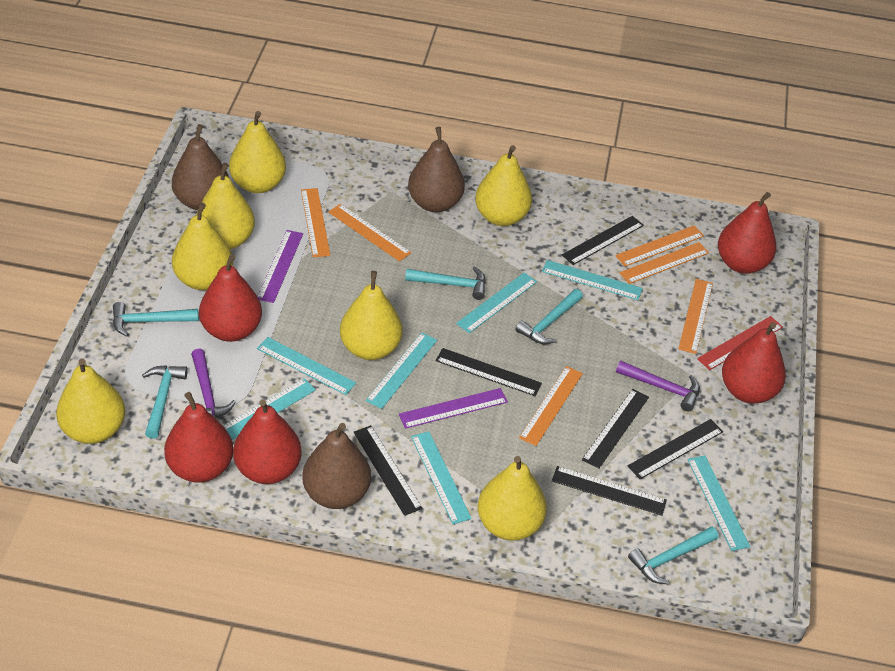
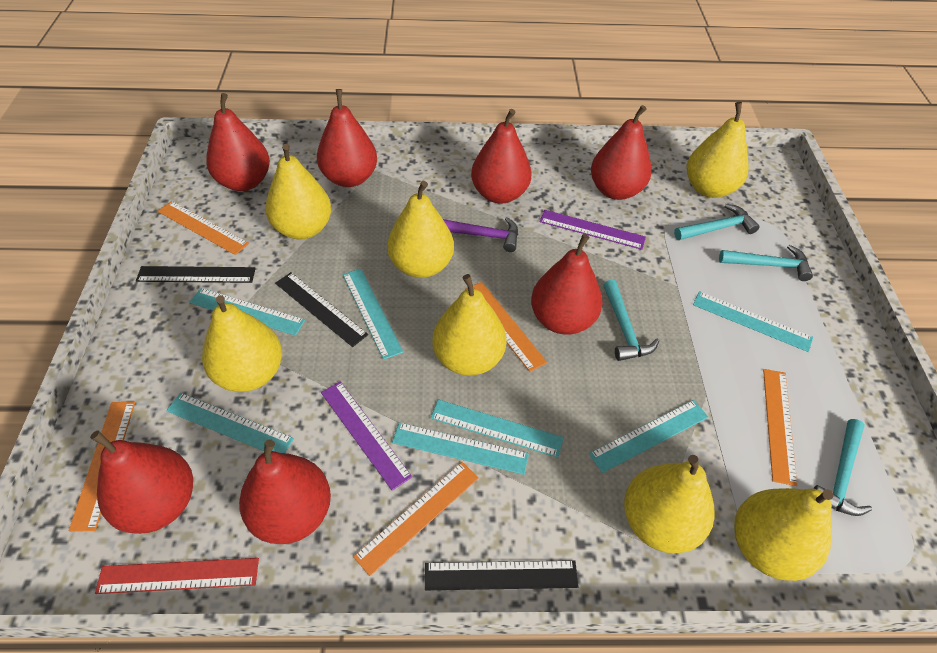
black ruler: 6 -> 3
brown pear: 3 -> 0
orange ruler: 6 -> 5
purple hammer: 2 -> 1
red pear: 5 -> 7
turquoise hammer: 5 -> 4

